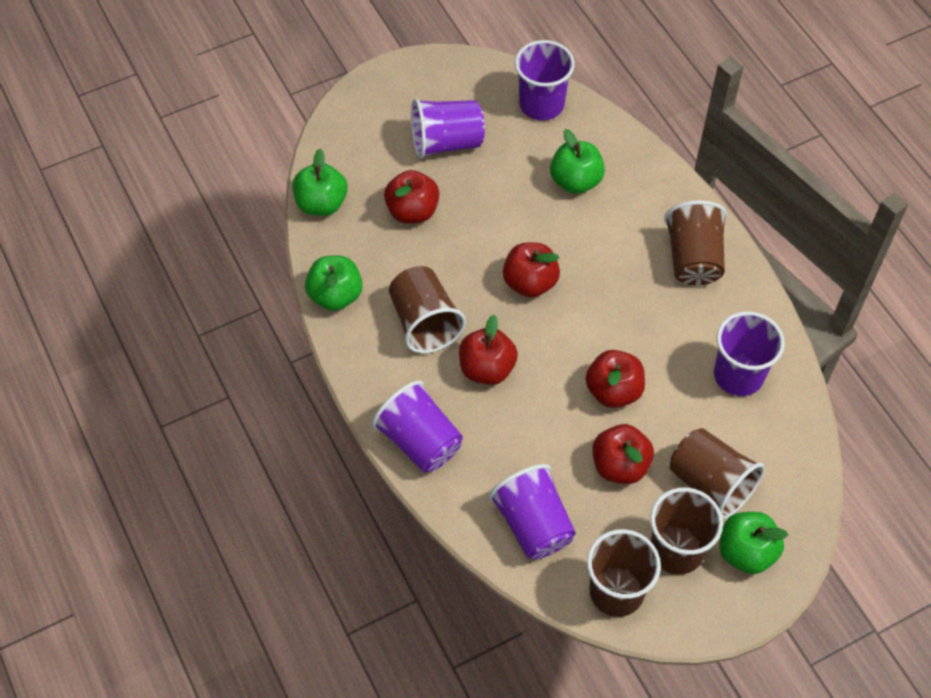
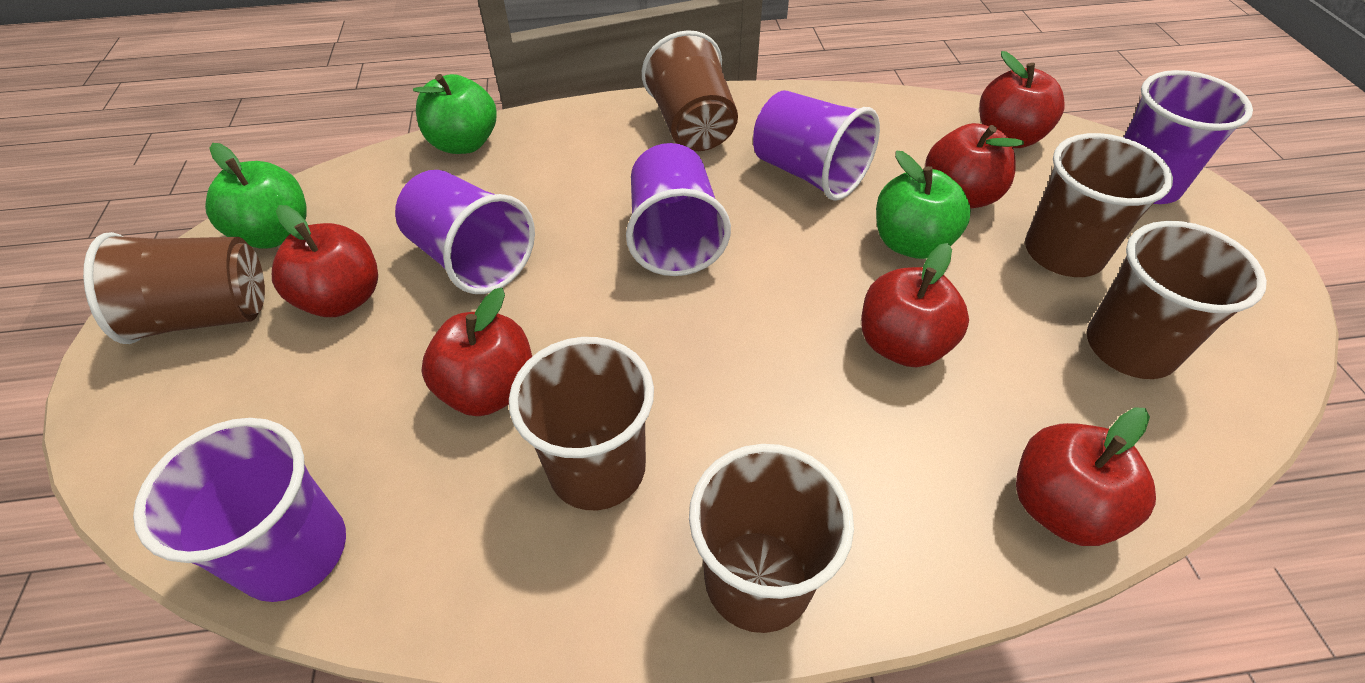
brown cup: 5 -> 6
green apple: 4 -> 3
red apple: 5 -> 6

